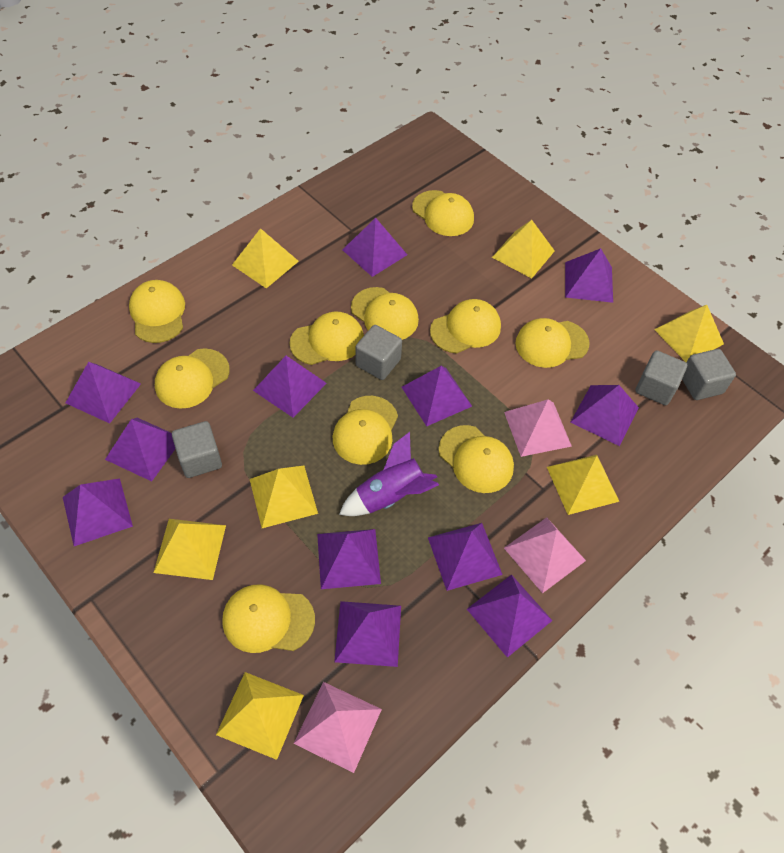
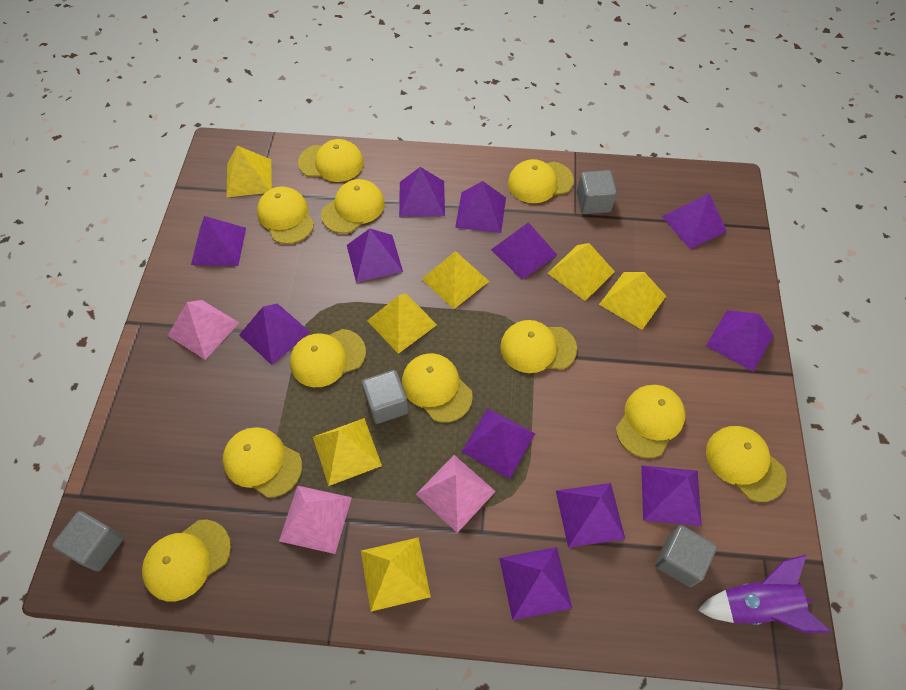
yellow cap: 10 -> 11

